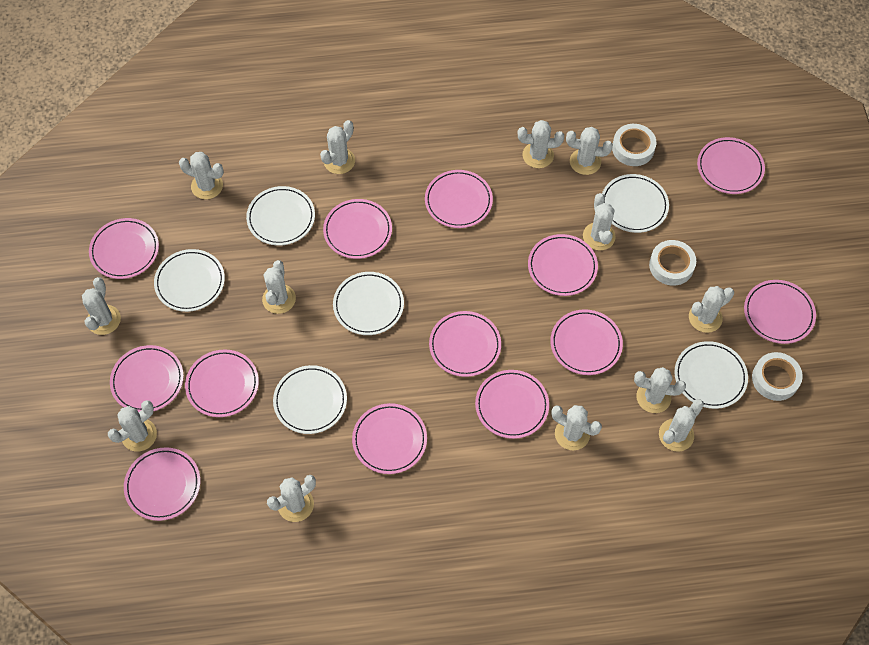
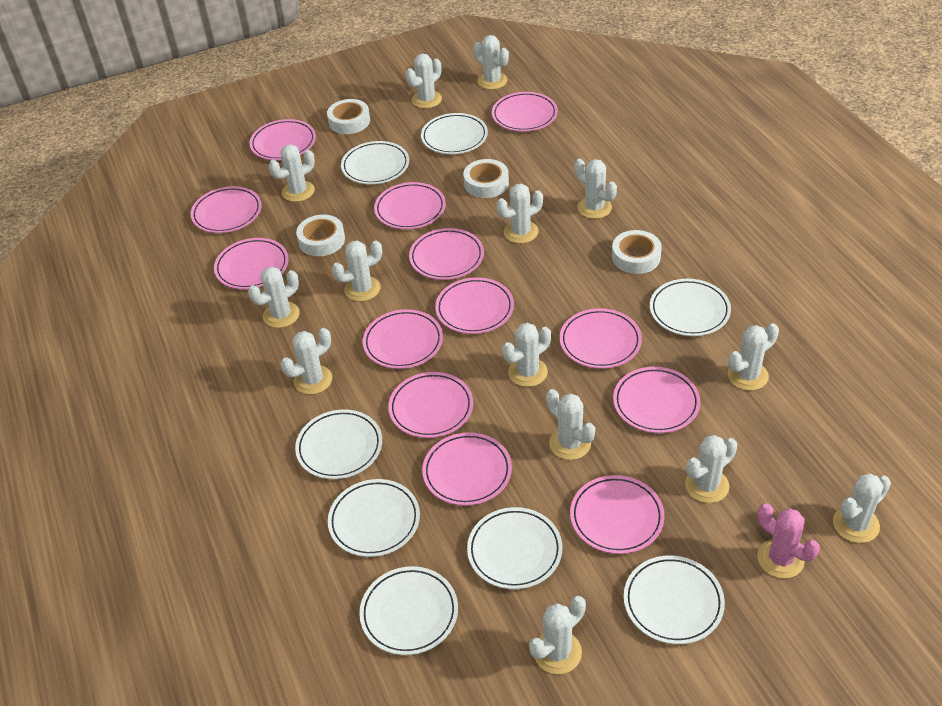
pink cactus: 0 -> 1
white cactus: 13 -> 14
white plate: 6 -> 8
white tape: 3 -> 4

